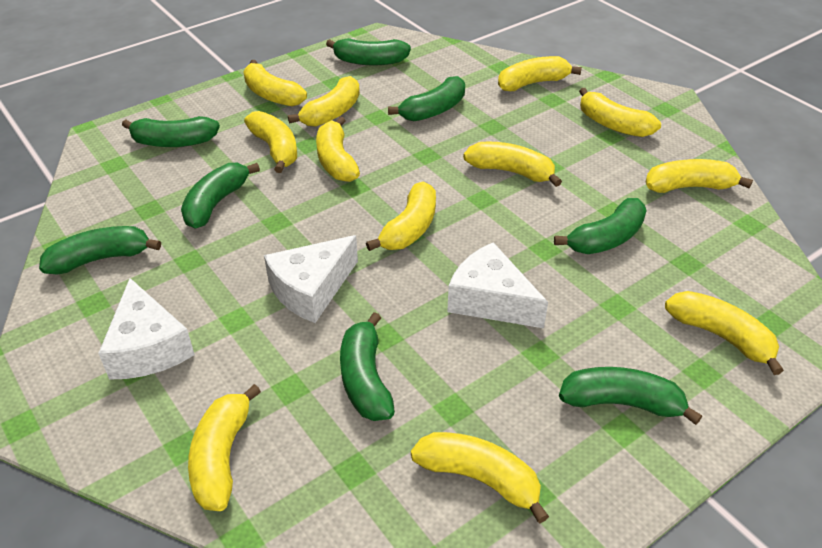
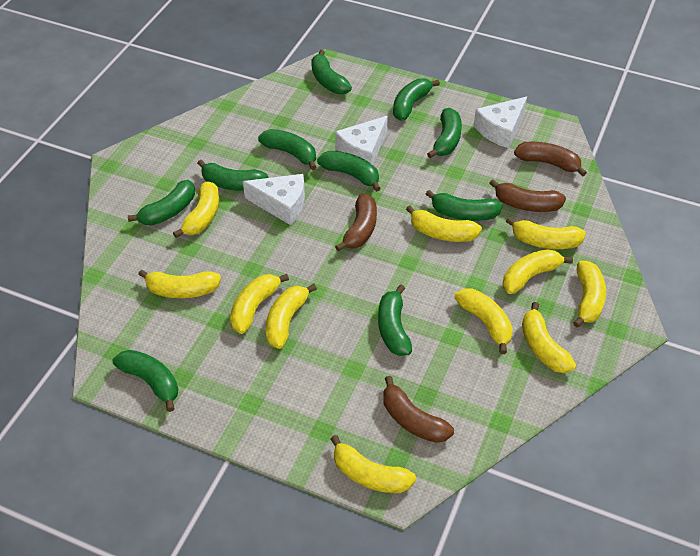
brown banana: 0 -> 4
green banana: 8 -> 10
yellow banana: 12 -> 11

